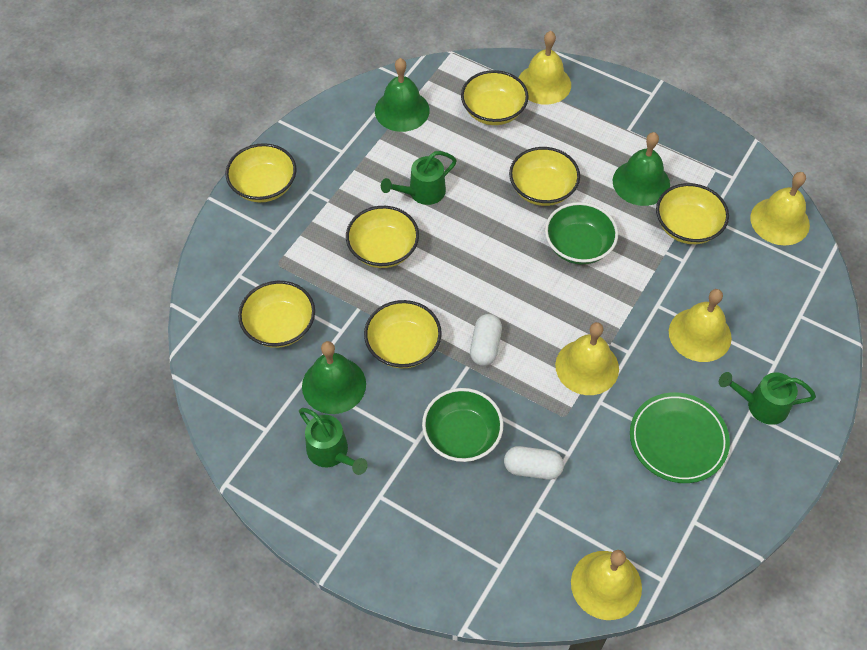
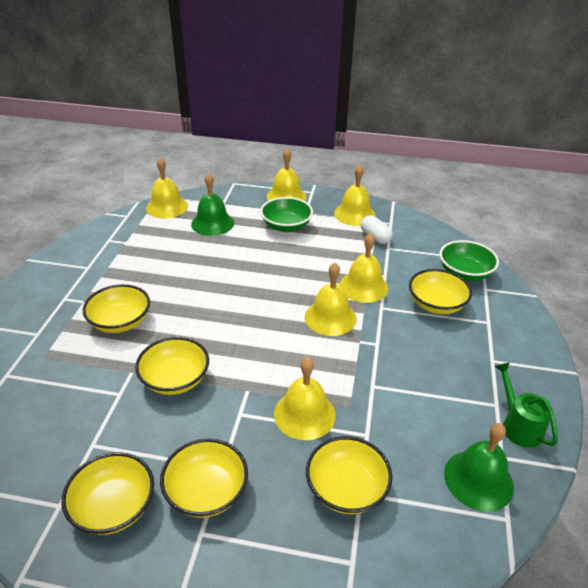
green bell: 3 -> 2
green plate: 1 -> 0
green watering can: 3 -> 1
white capsule: 2 -> 1
yellow bell: 5 -> 6
yellow bowl: 7 -> 6

